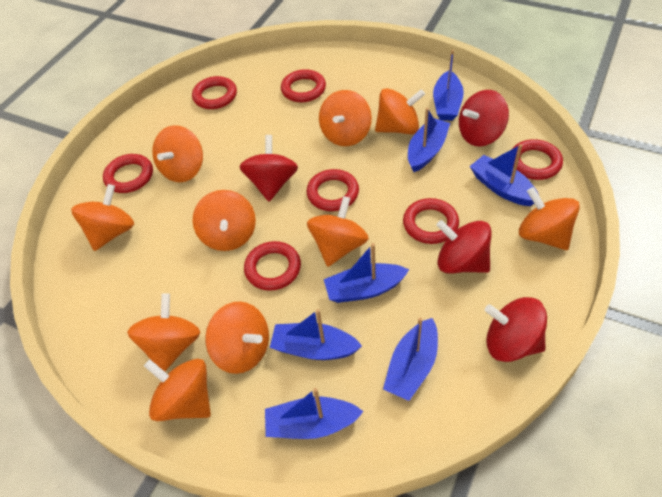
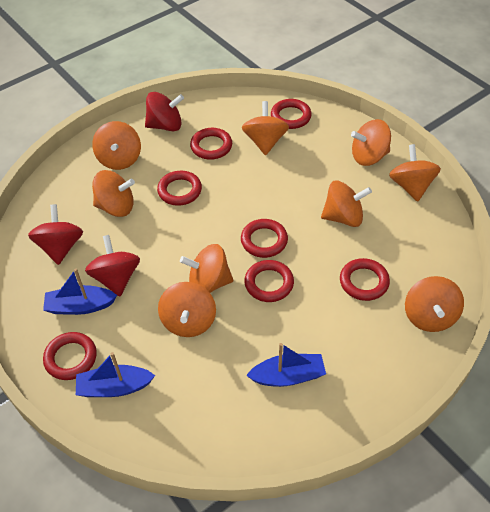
blue boat: 7 -> 3
orange spinning top: 10 -> 9
red spinning top: 4 -> 3

